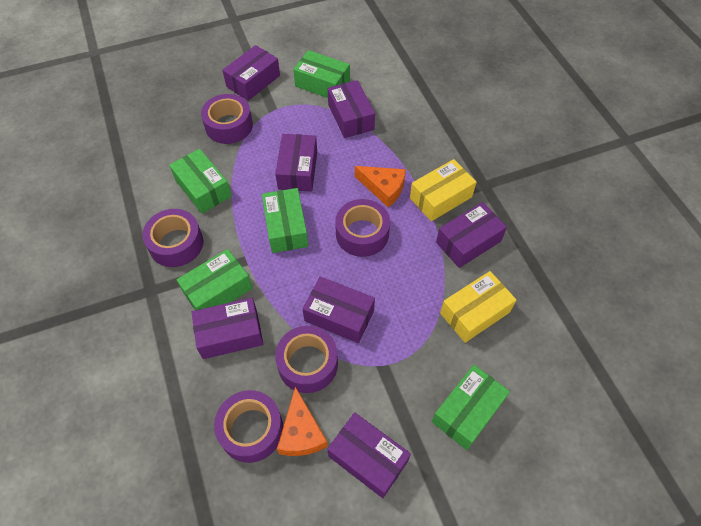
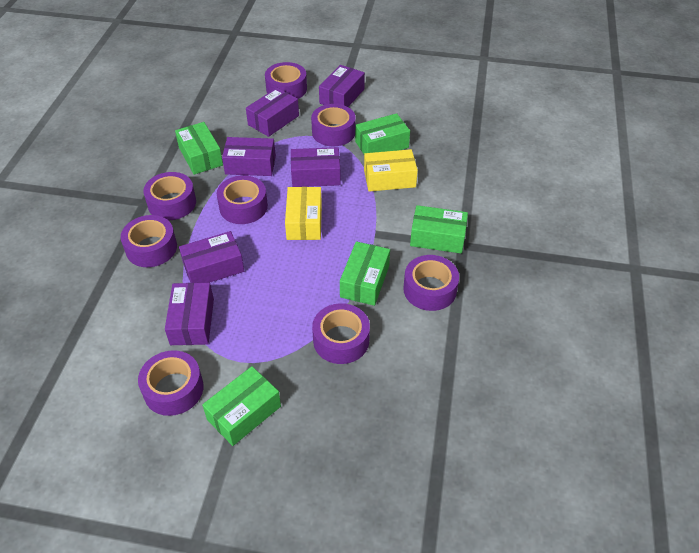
orange cheese: 2 -> 0
purple box: 7 -> 6
purple tape: 5 -> 8

